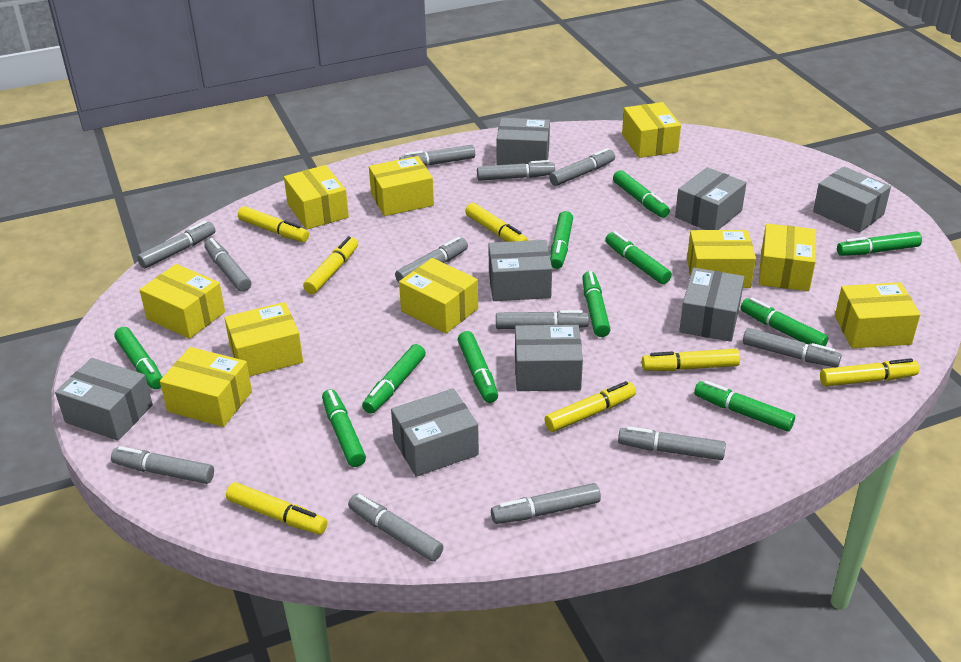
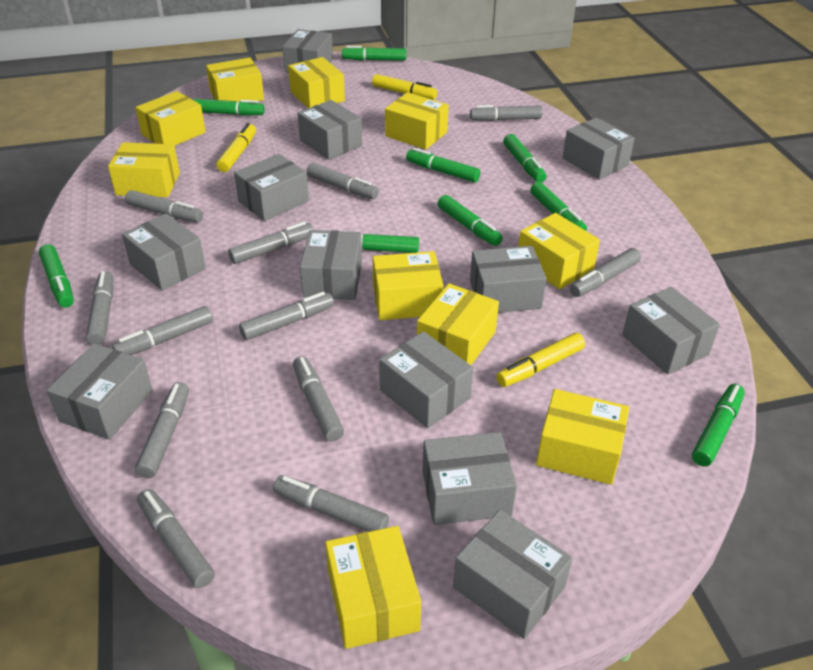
green marker: 11 -> 9
grey box: 8 -> 12
yellow marker: 7 -> 3

